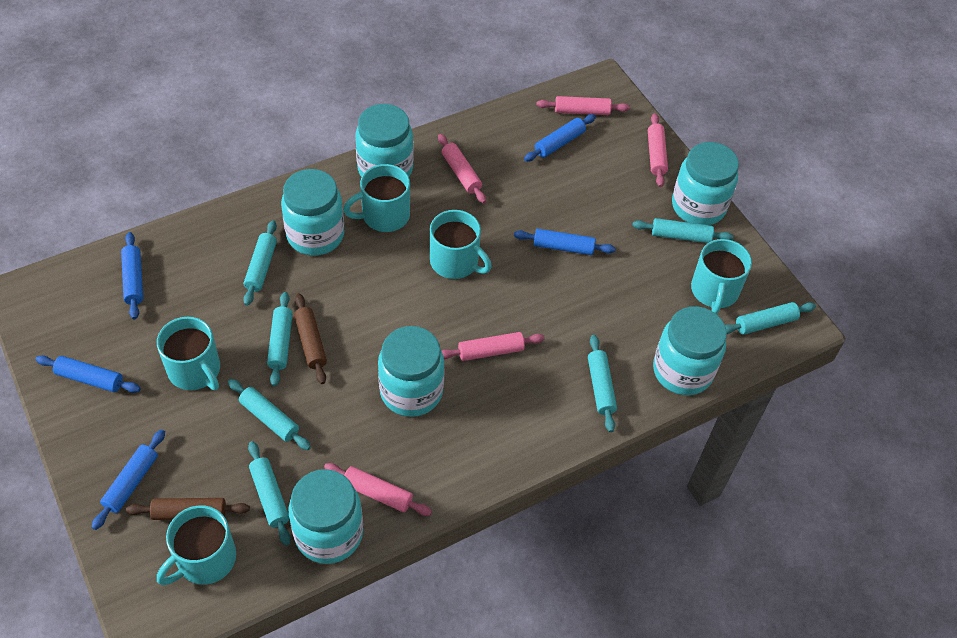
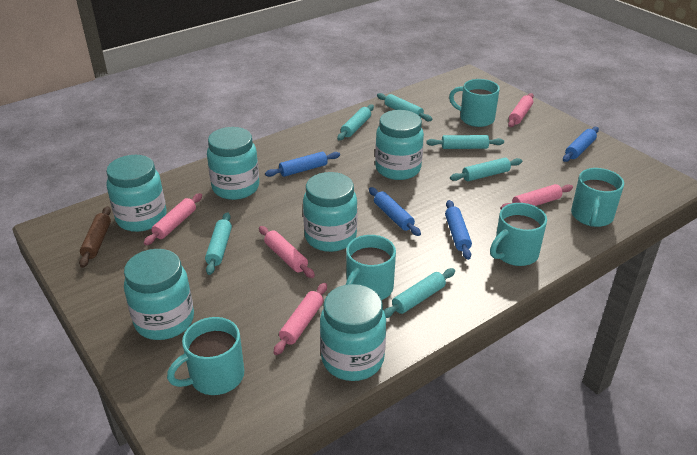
blue rolling pin: 5 -> 4
brown rolling pin: 2 -> 1
turquoise rolling pin: 7 -> 6

